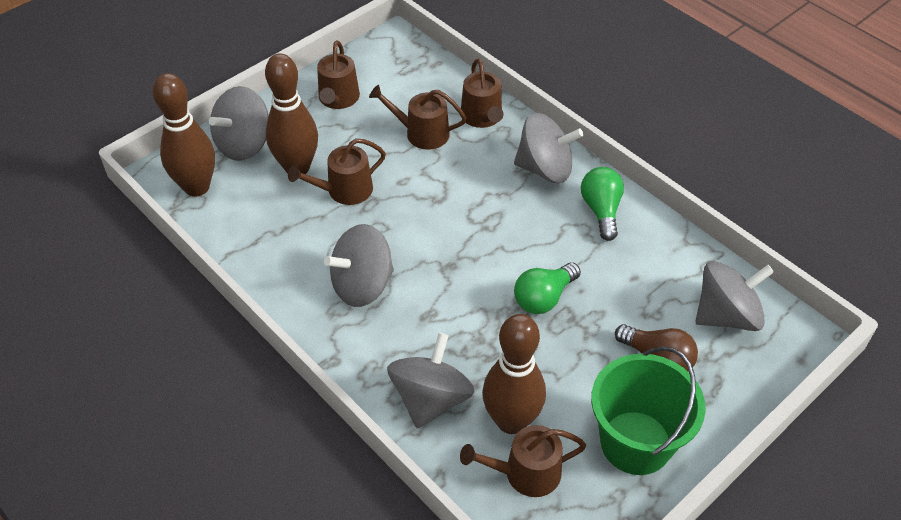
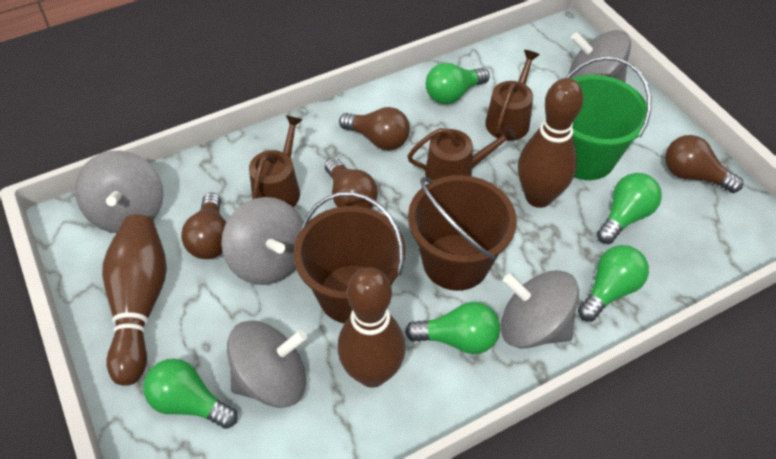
brown bucket: 0 -> 2
brown light bulb: 1 -> 4
brown watering can: 5 -> 3
green light bulb: 2 -> 5

